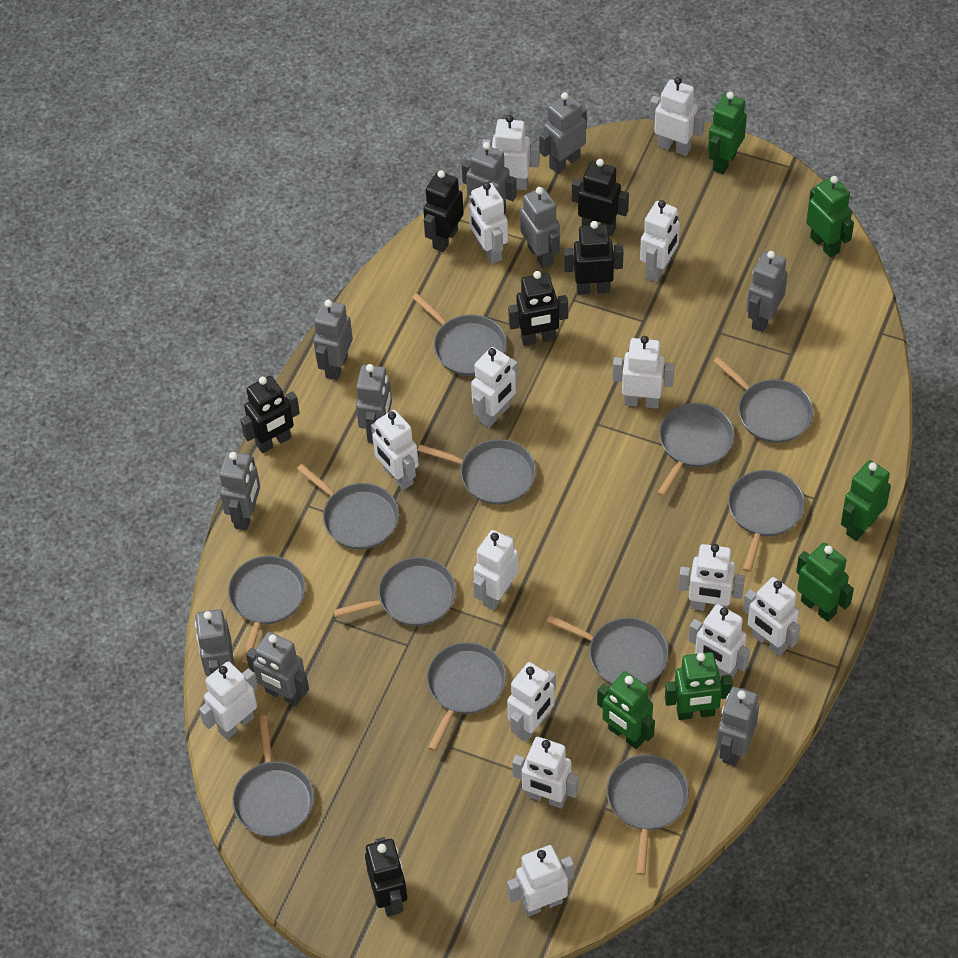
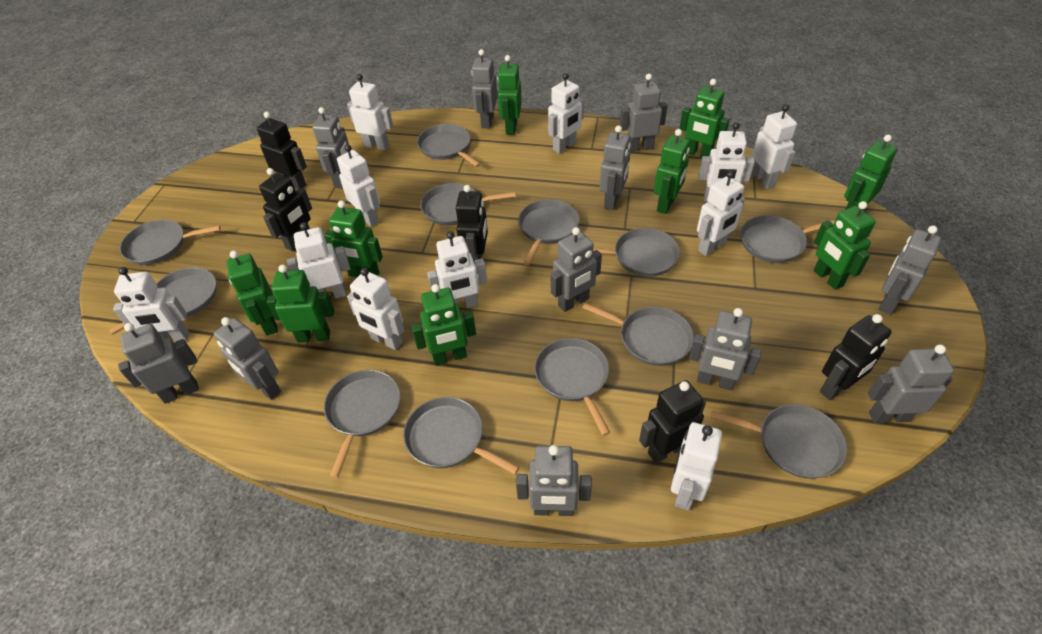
black robot: 6 -> 5
green robot: 6 -> 9
grey robot: 10 -> 11
white robot: 15 -> 11

